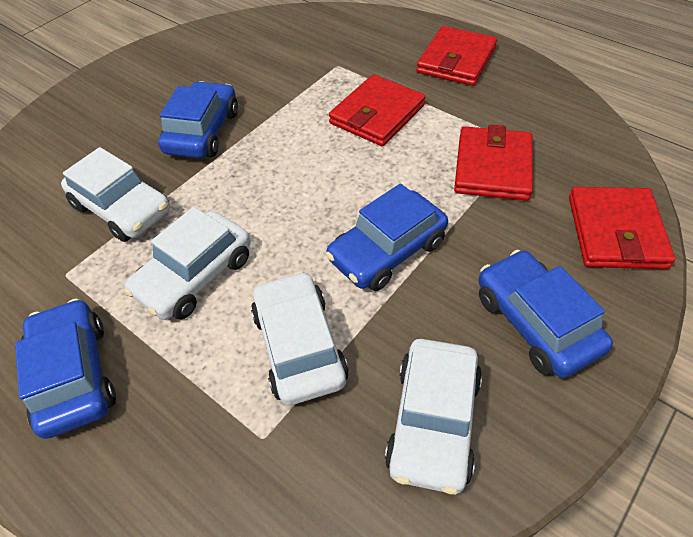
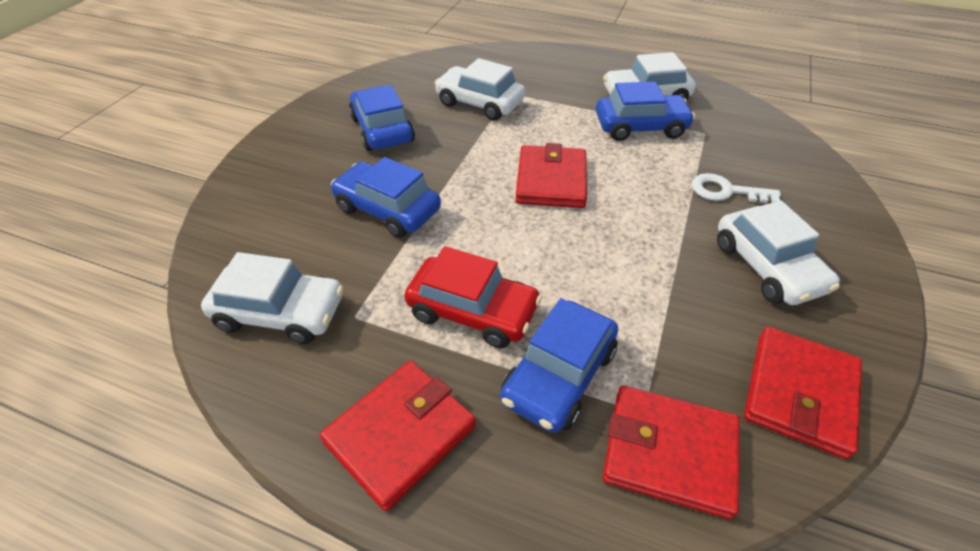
red car: 0 -> 1
white key: 0 -> 1

